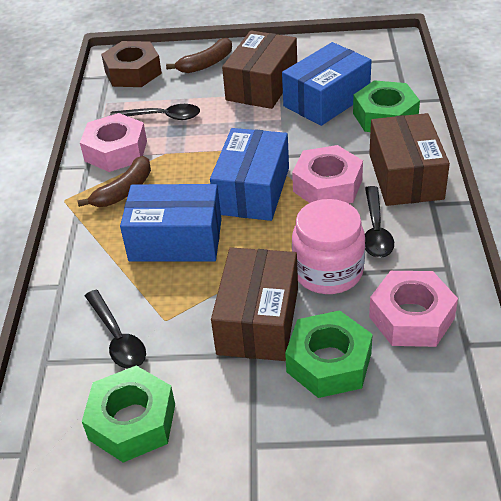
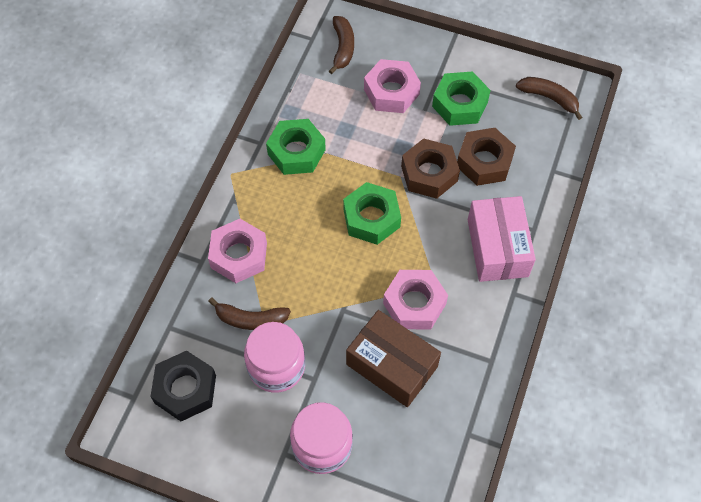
black nut: 0 -> 1
black spoon: 3 -> 0
blue box: 3 -> 0
brown banana: 2 -> 3
brown box: 3 -> 1
brown nut: 1 -> 2
pink box: 0 -> 1
pink jar: 1 -> 2

